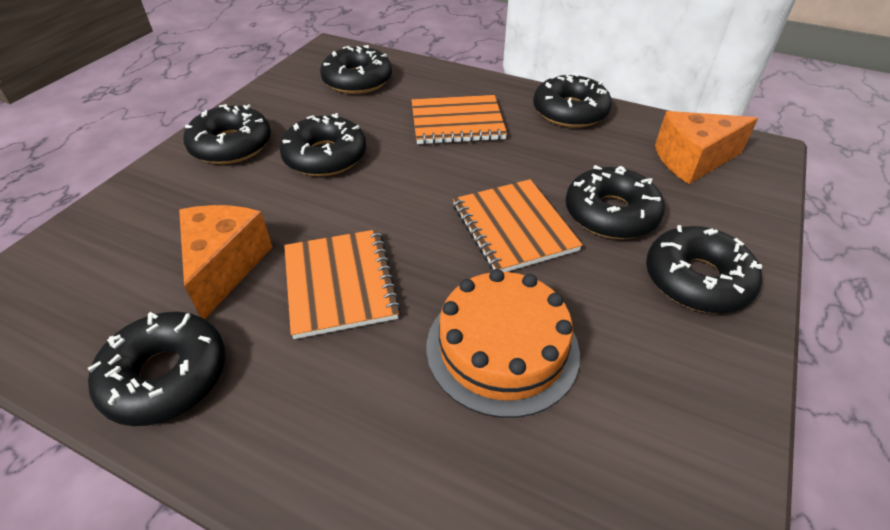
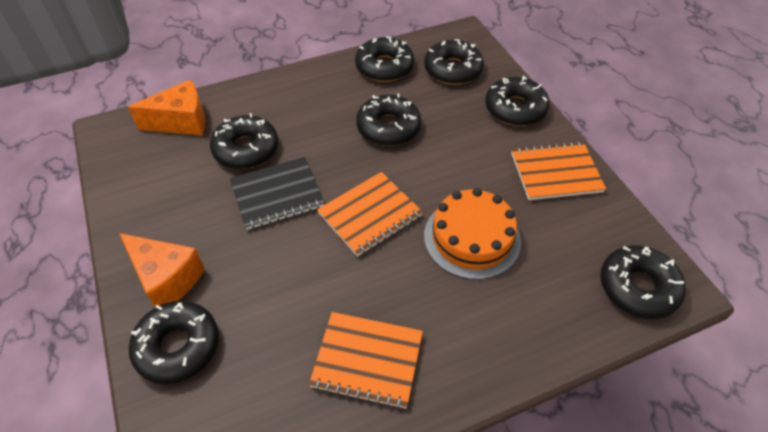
black notebook: 0 -> 1

